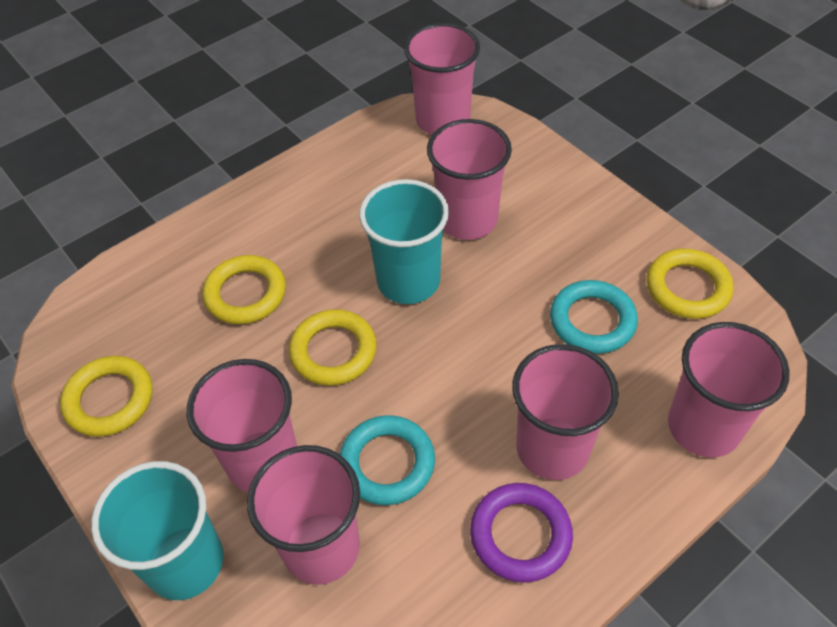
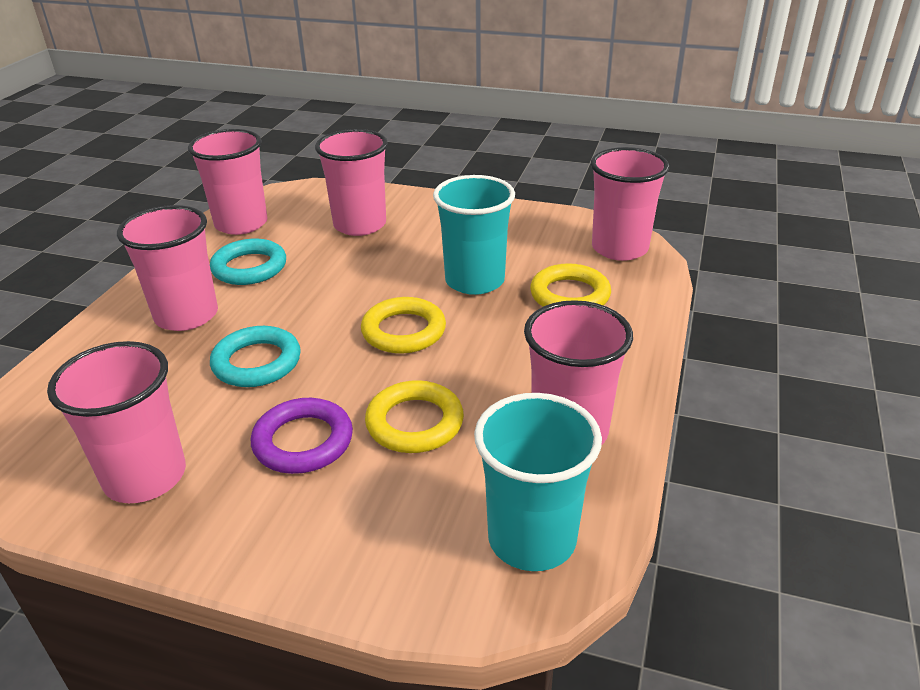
yellow ring: 4 -> 3

